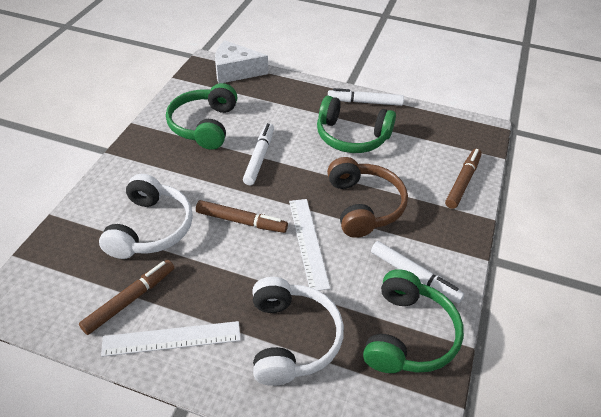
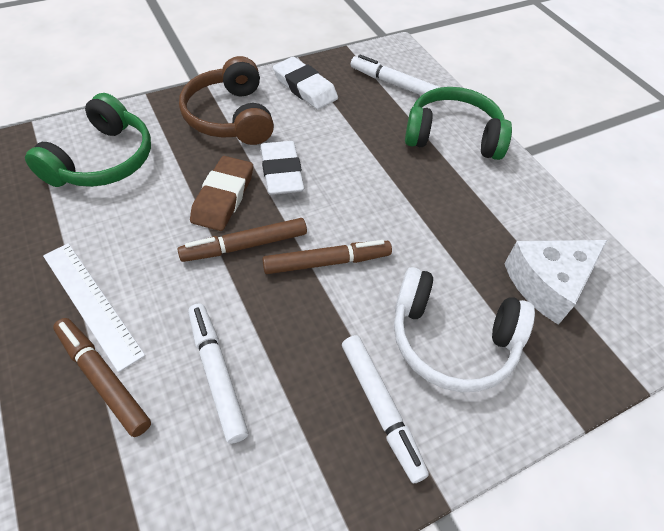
brown eraser: 0 -> 1
green headphones: 3 -> 2
white eraser: 0 -> 2
white headphones: 2 -> 1
white ruler: 2 -> 1

